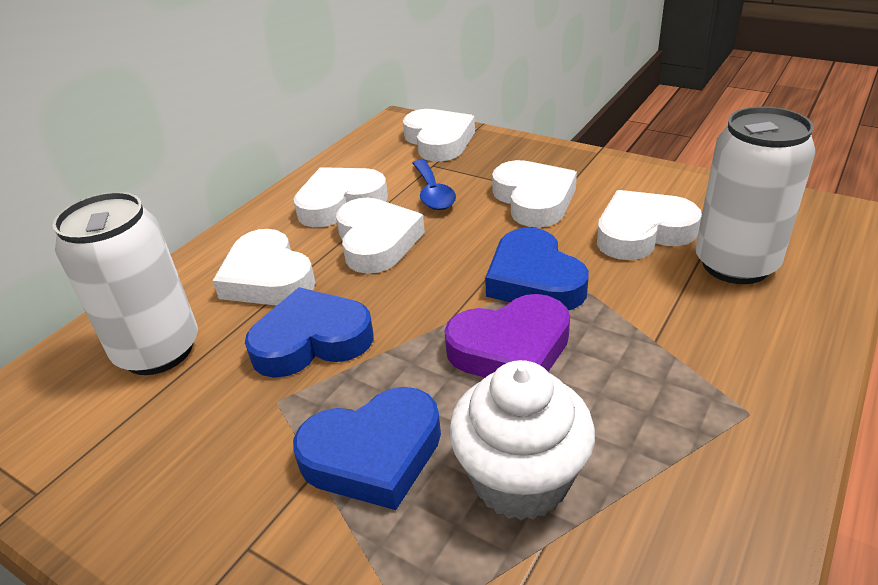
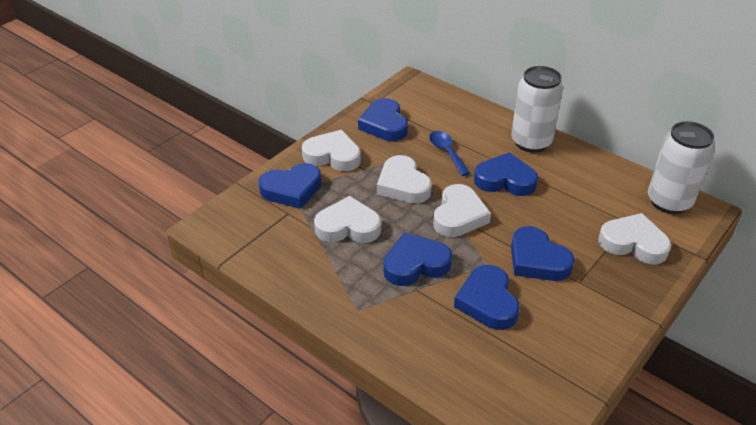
blue heart: 3 -> 6
purple heart: 1 -> 0
white cupcake: 1 -> 0
white heart: 6 -> 5

